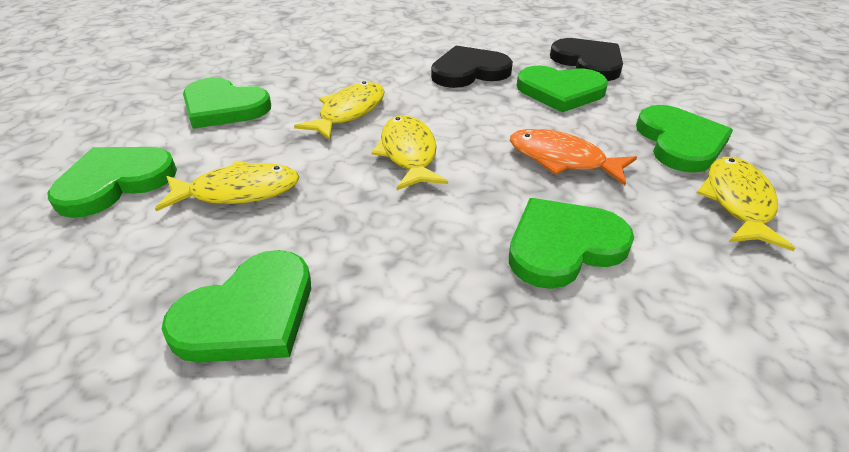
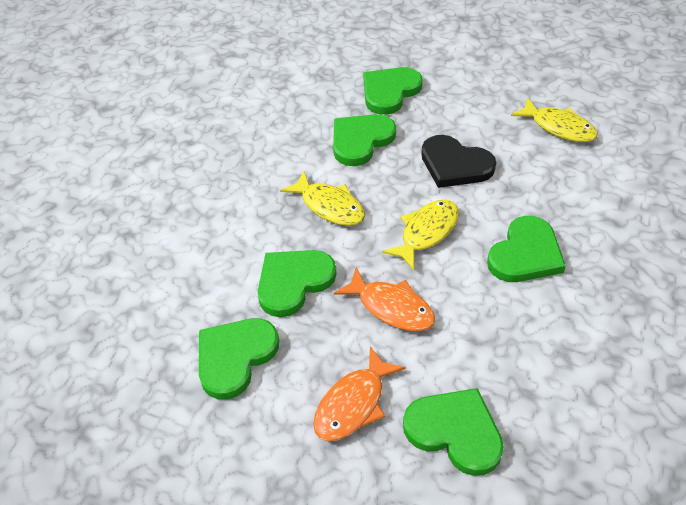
black heart: 2 -> 1
orange fish: 1 -> 2
yellow fish: 4 -> 3

